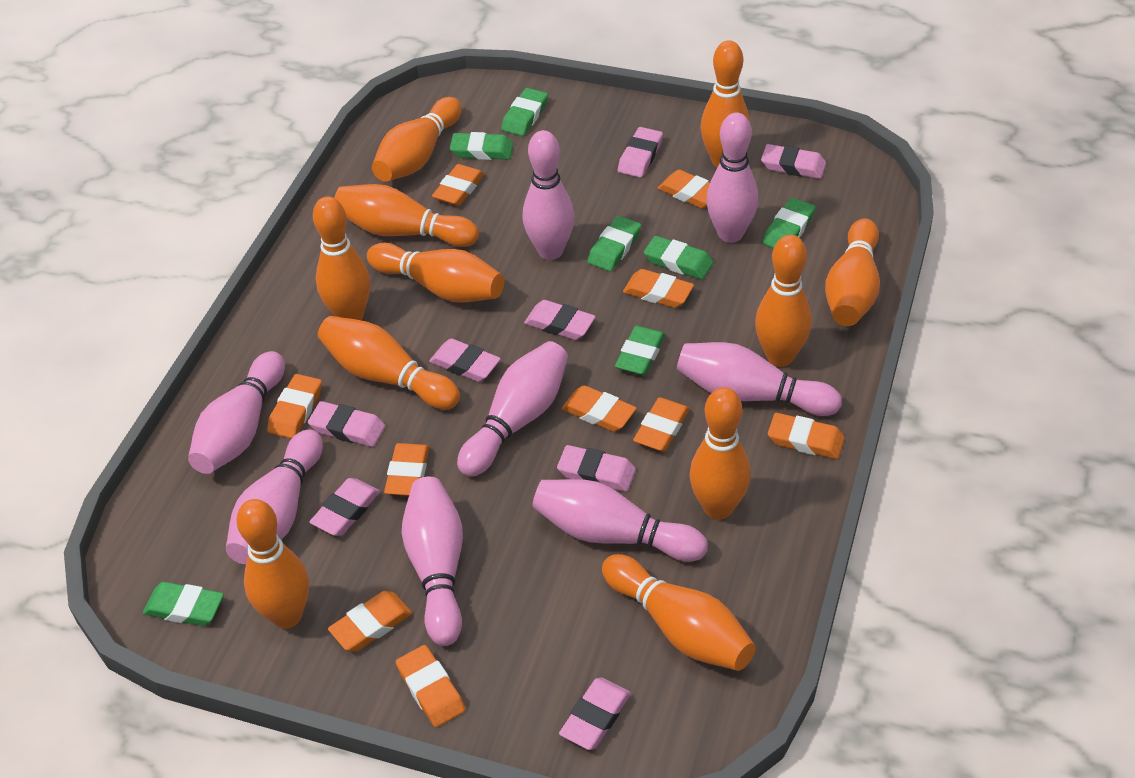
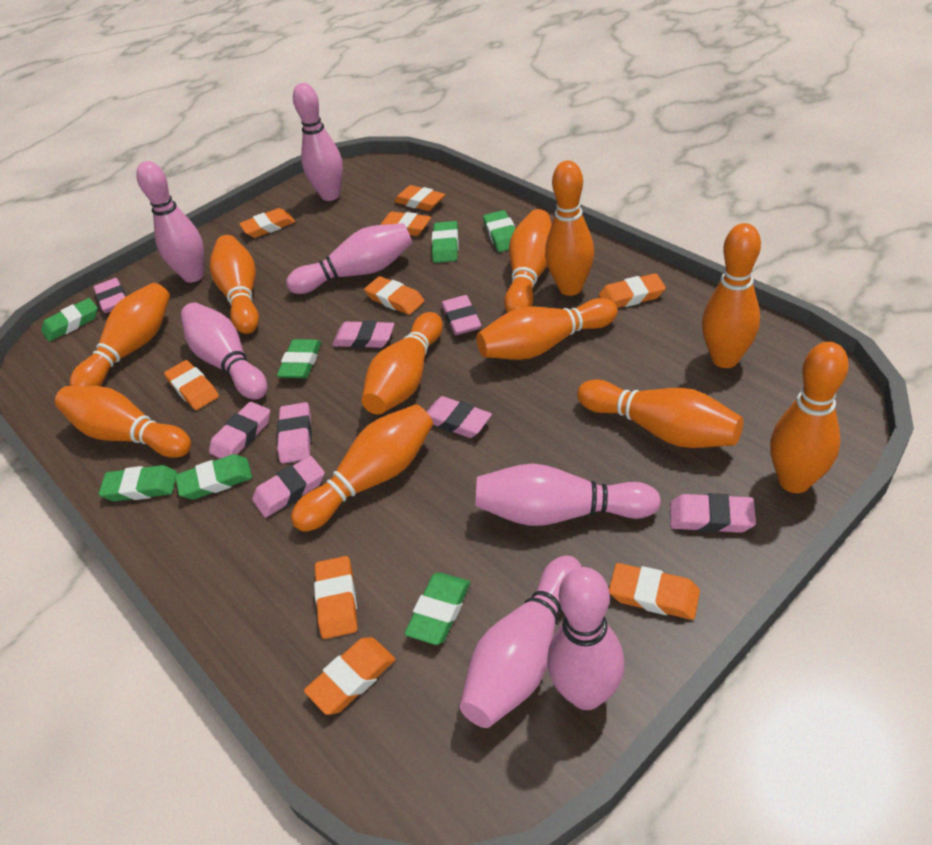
orange eraser: 10 -> 9
pink bowling pin: 8 -> 7

